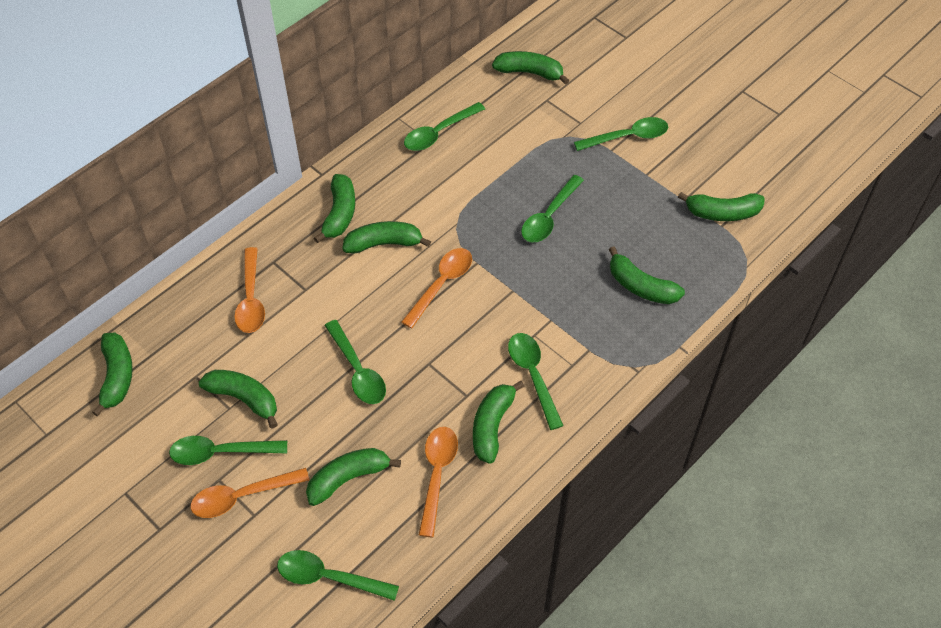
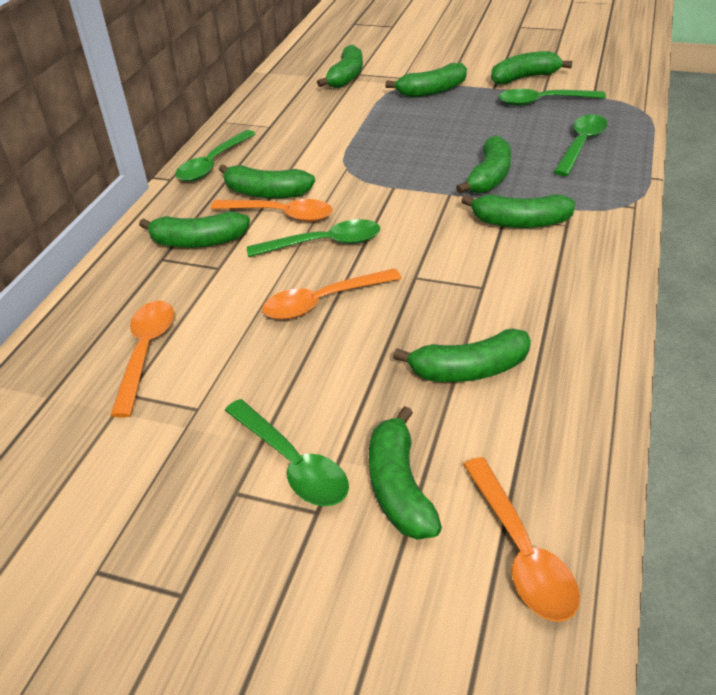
green spoon: 7 -> 5

